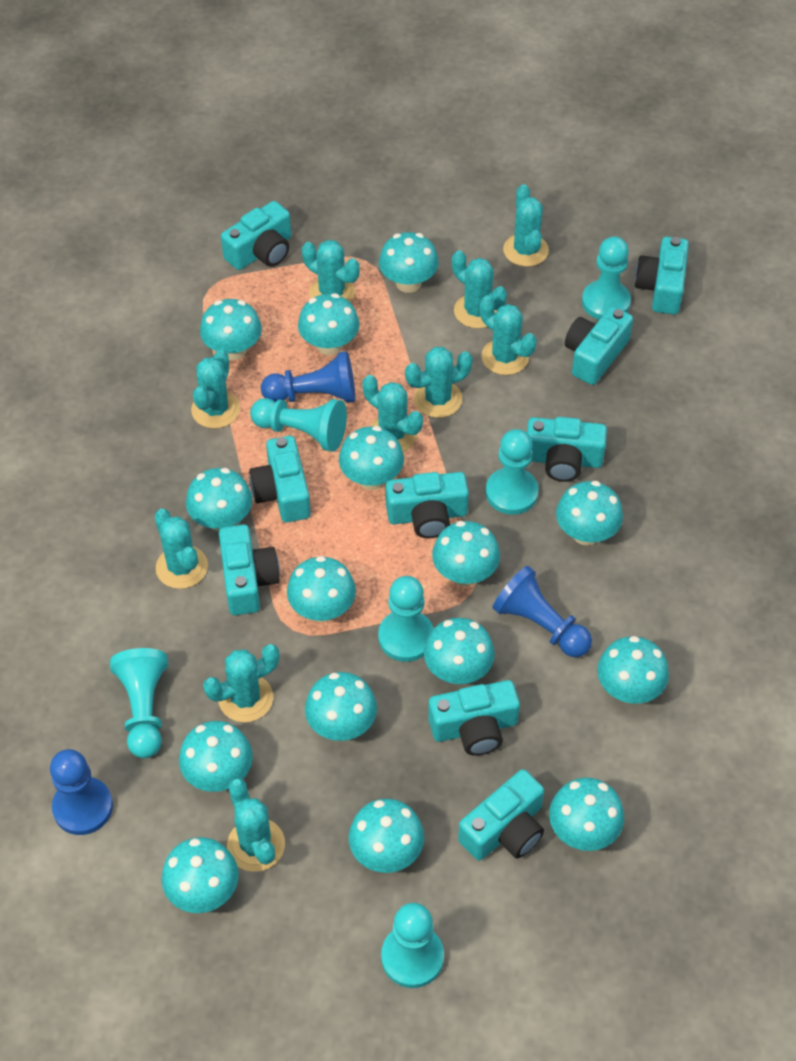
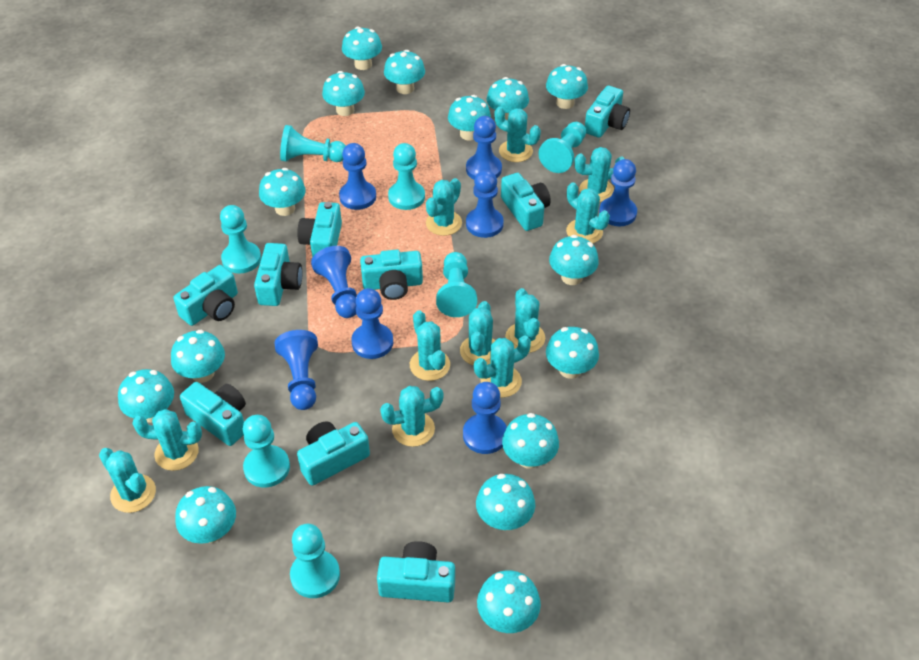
blue pawn: 3 -> 8
turquoise cactus: 10 -> 11
turquoise pawn: 6 -> 7

